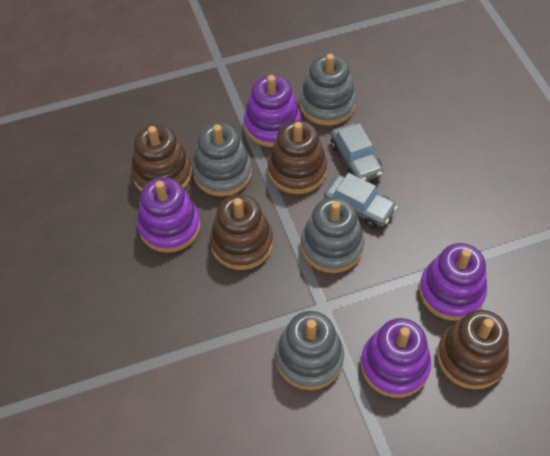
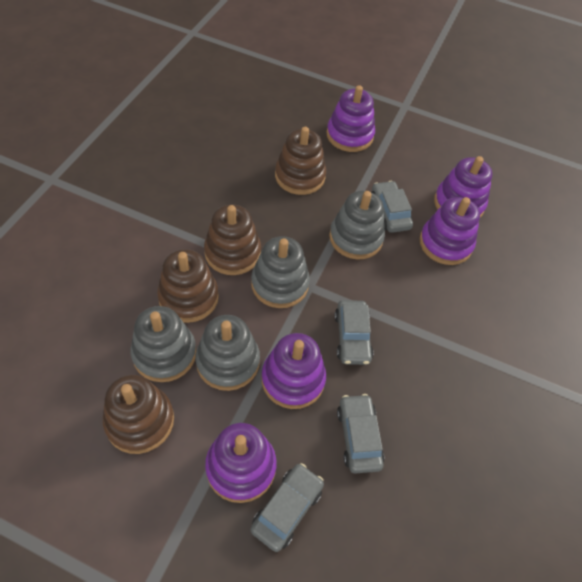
grey car: 2 -> 4
purple stacking toy: 4 -> 5

